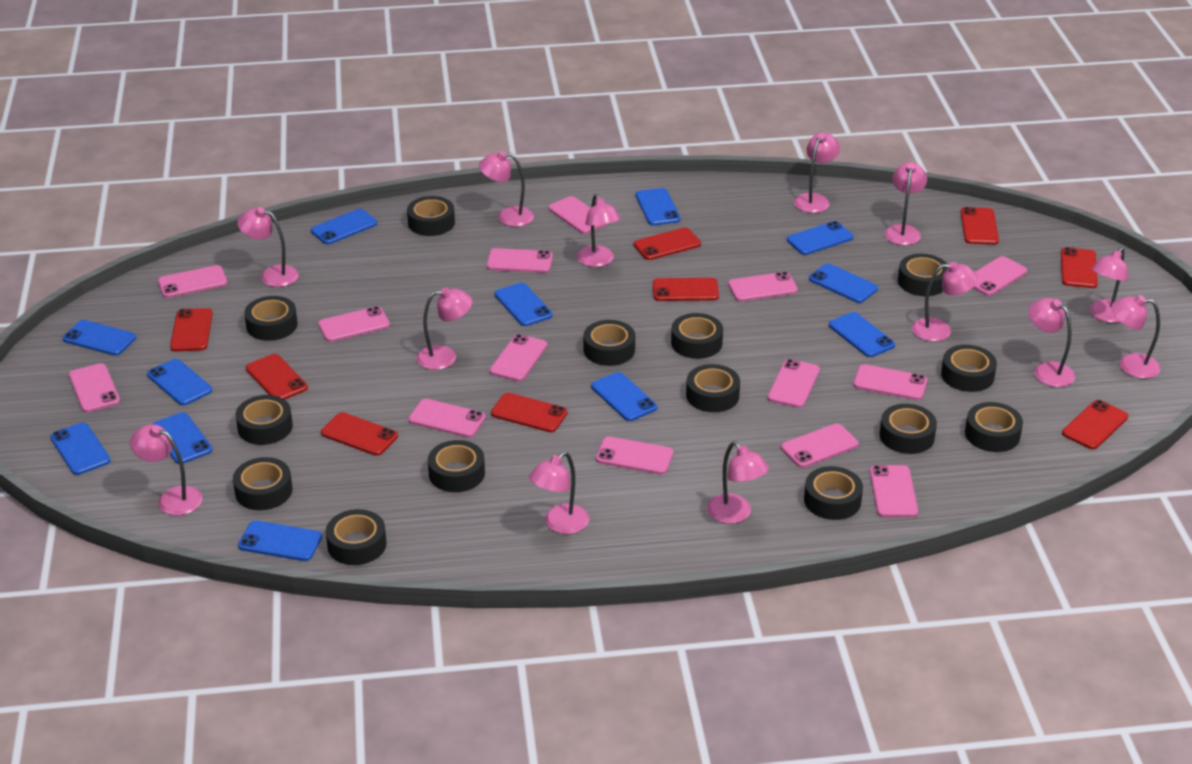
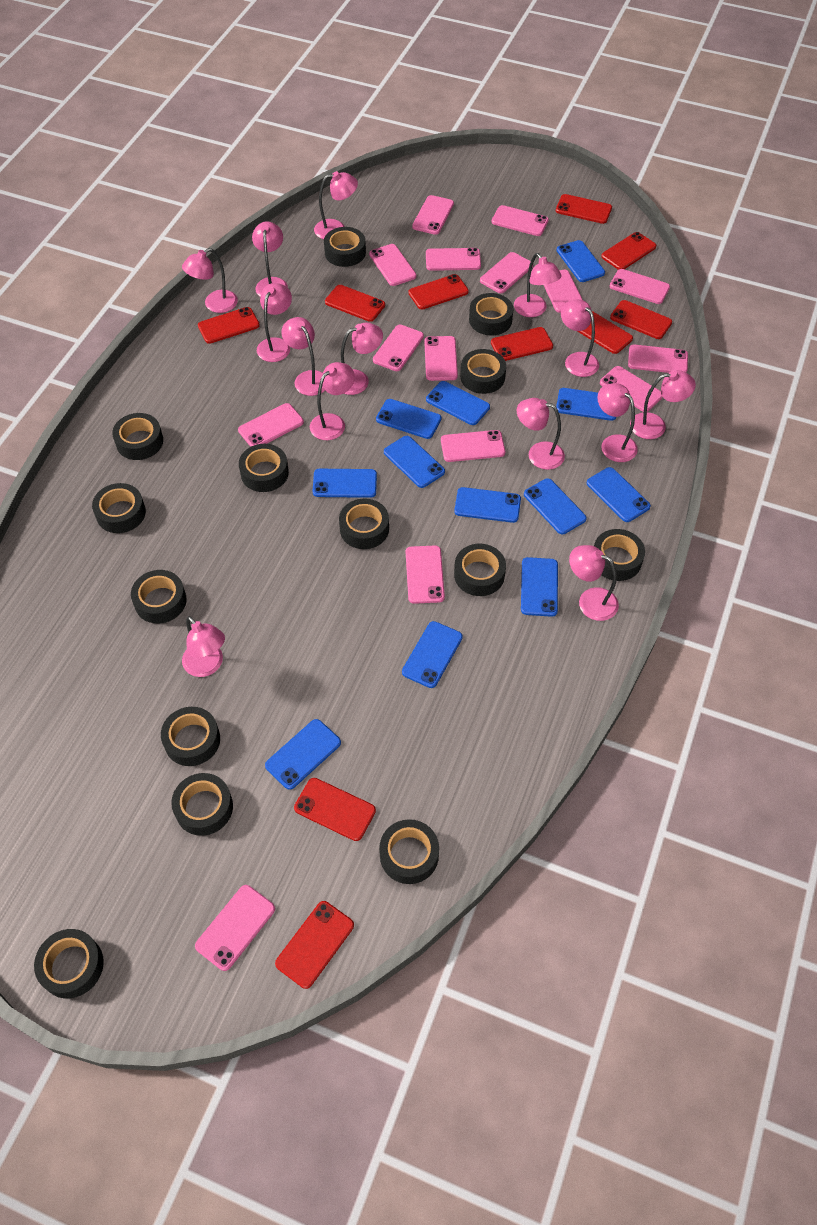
pink lamp: 13 -> 14
pink phone: 14 -> 15
red phone: 9 -> 10

